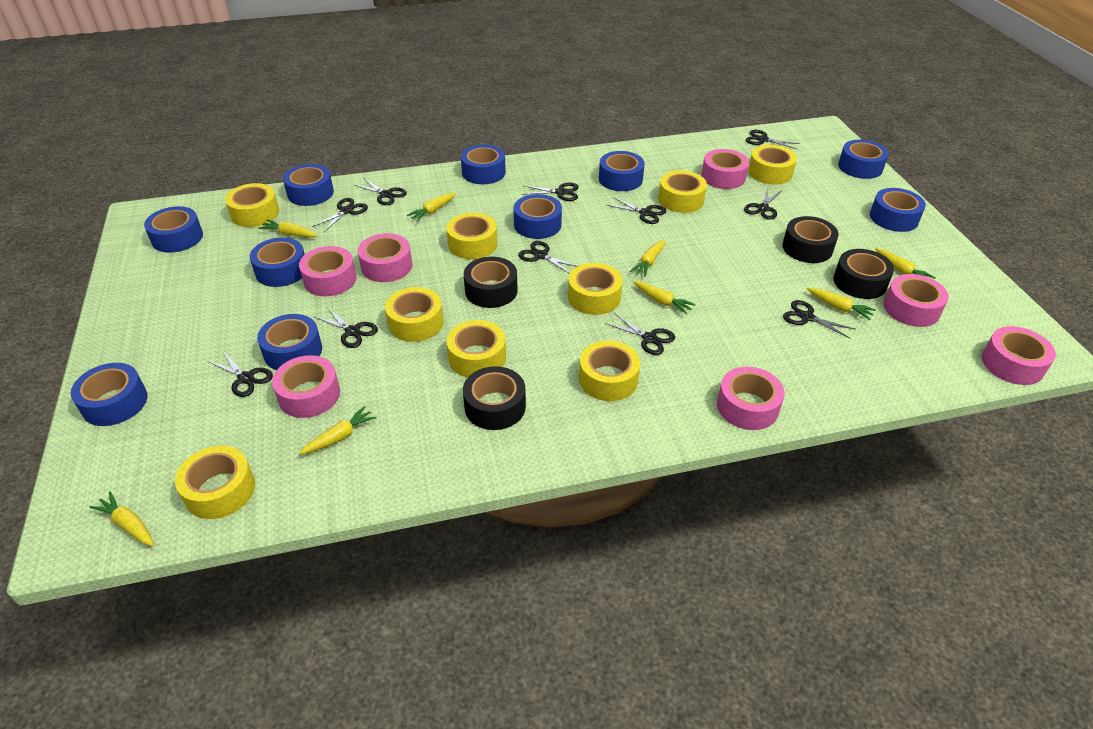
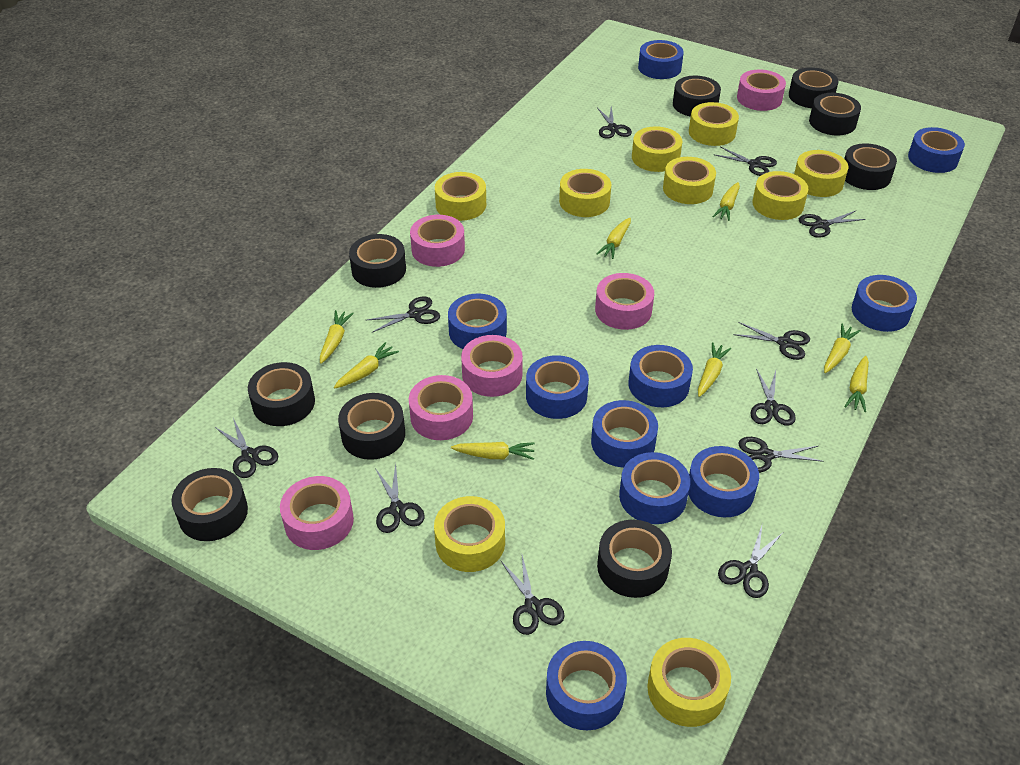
black tape: 4 -> 9
pink tape: 7 -> 6

